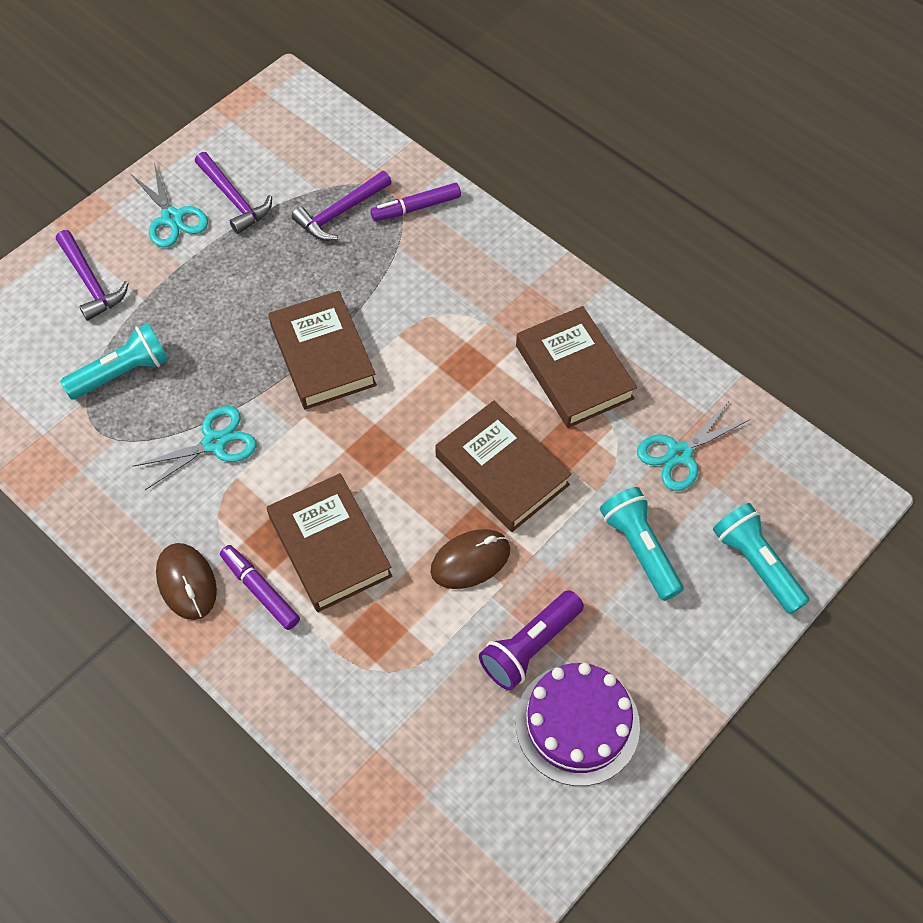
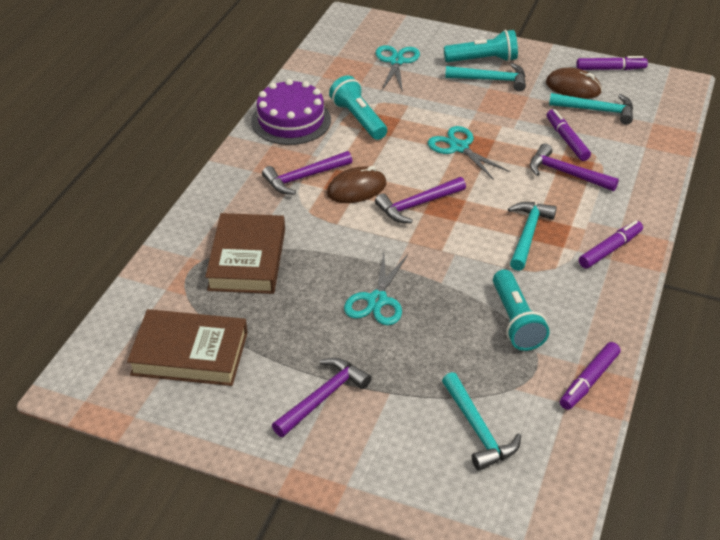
brown book: 4 -> 2
purple flashlight: 1 -> 0
purple hammer: 3 -> 4
purple marker: 2 -> 4
turquoise hammer: 0 -> 4

